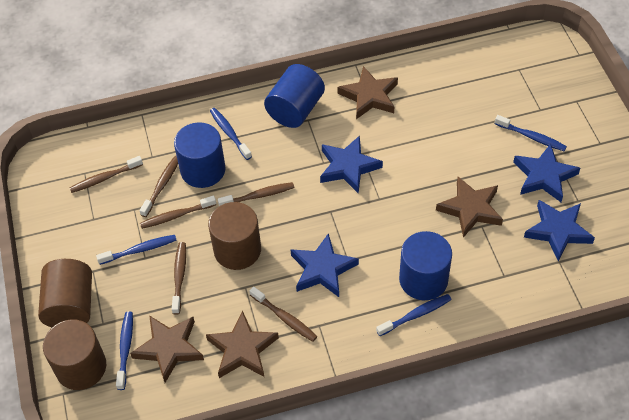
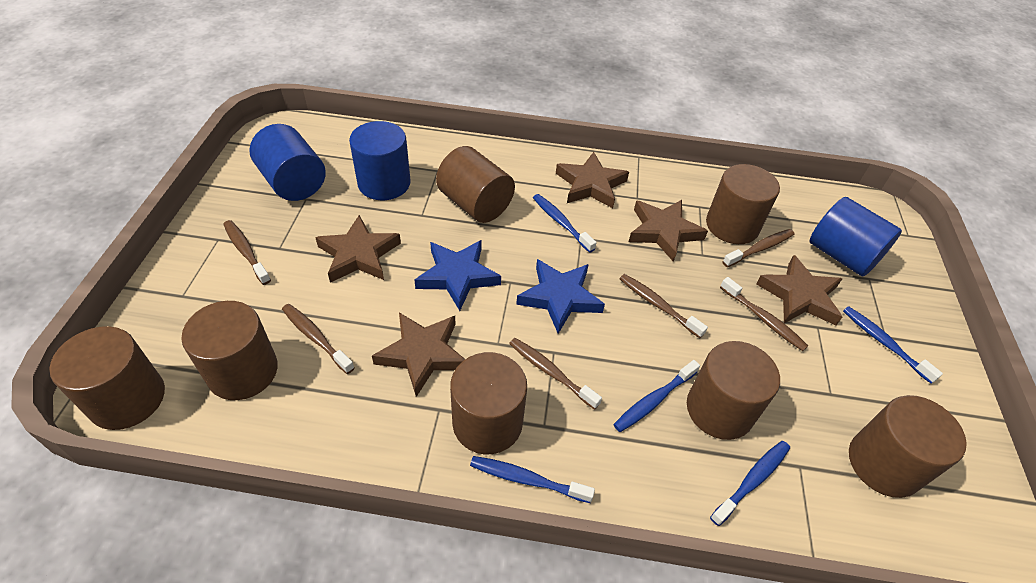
blue star: 4 -> 2
brown cylinder: 3 -> 7
brown star: 4 -> 5

